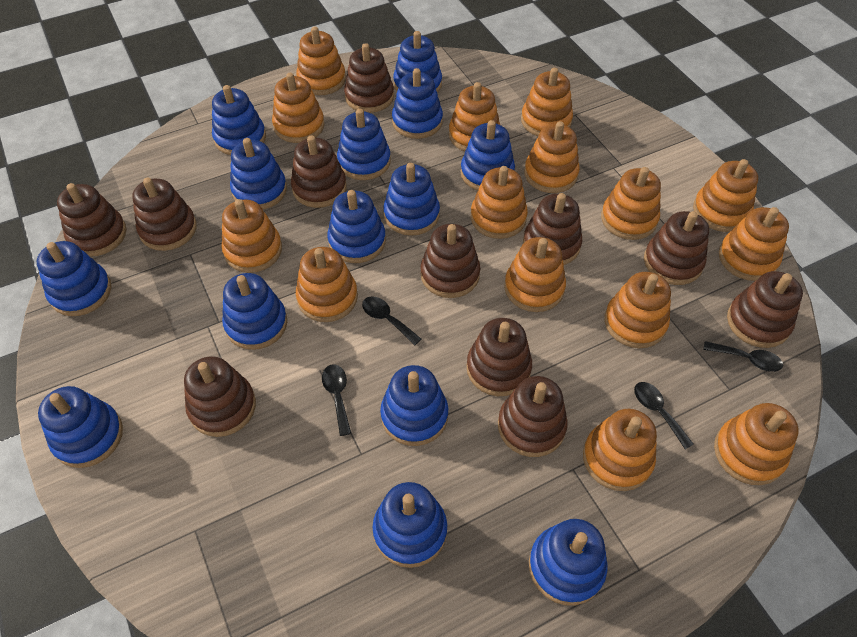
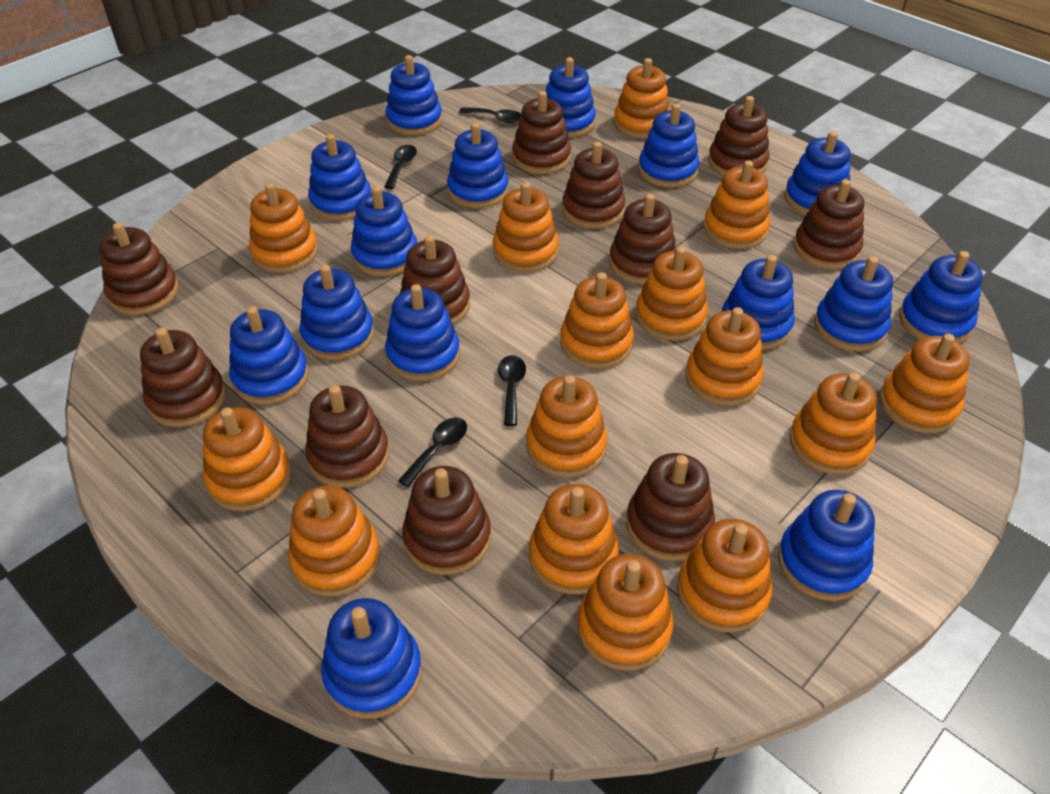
blue stacking toy: 14 -> 15

